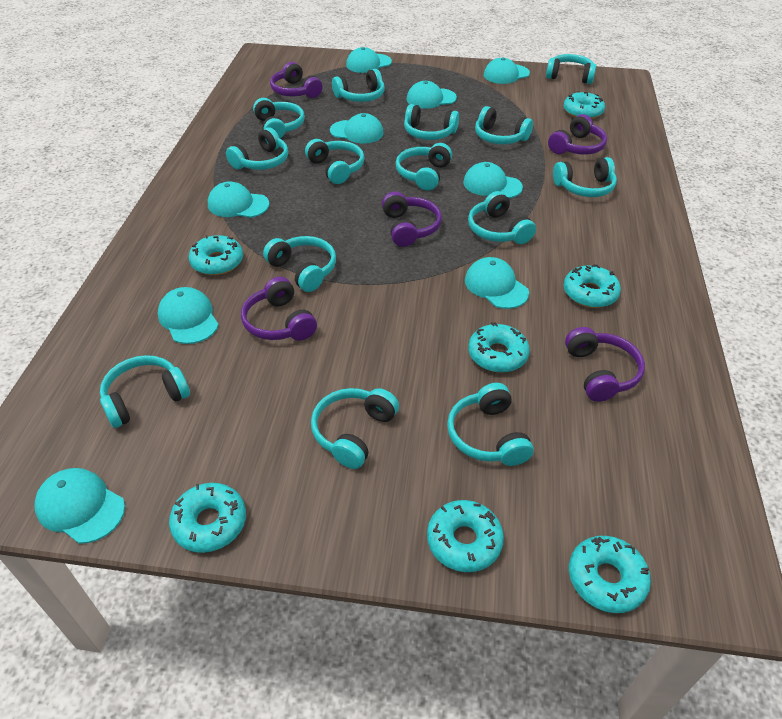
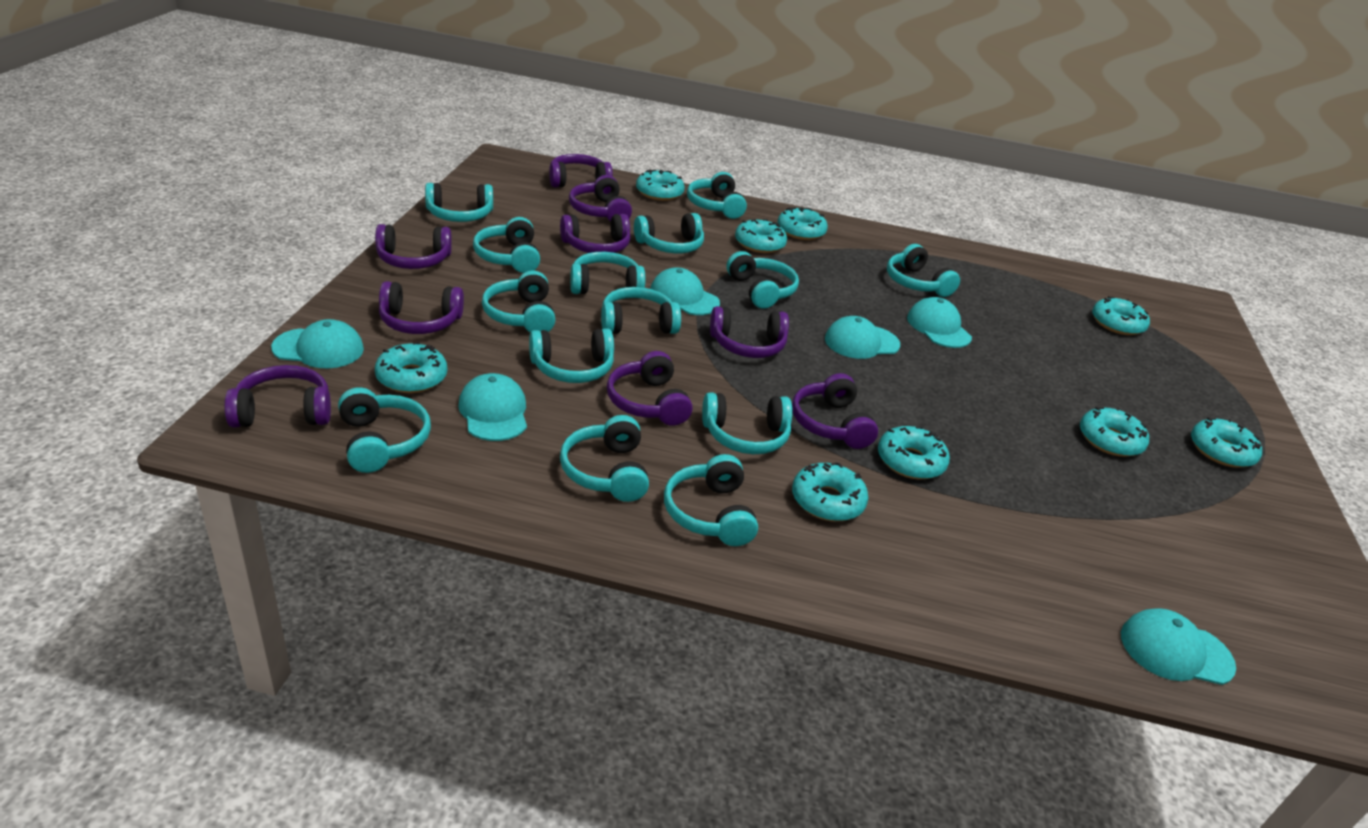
purple headphones: 5 -> 9
turquoise cap: 9 -> 6
turquoise donut: 7 -> 9

